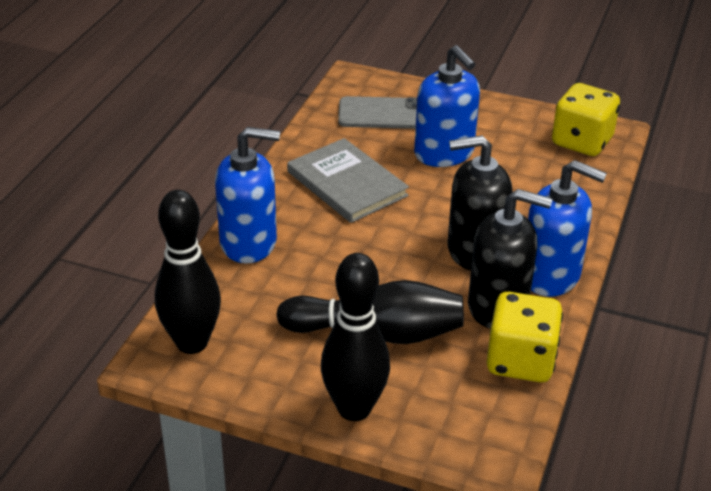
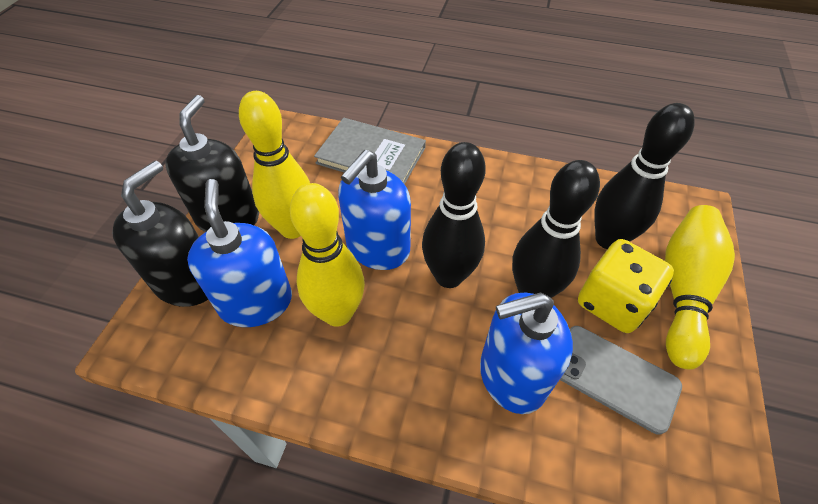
yellow bowling pin: 0 -> 3
yellow dice: 2 -> 1

